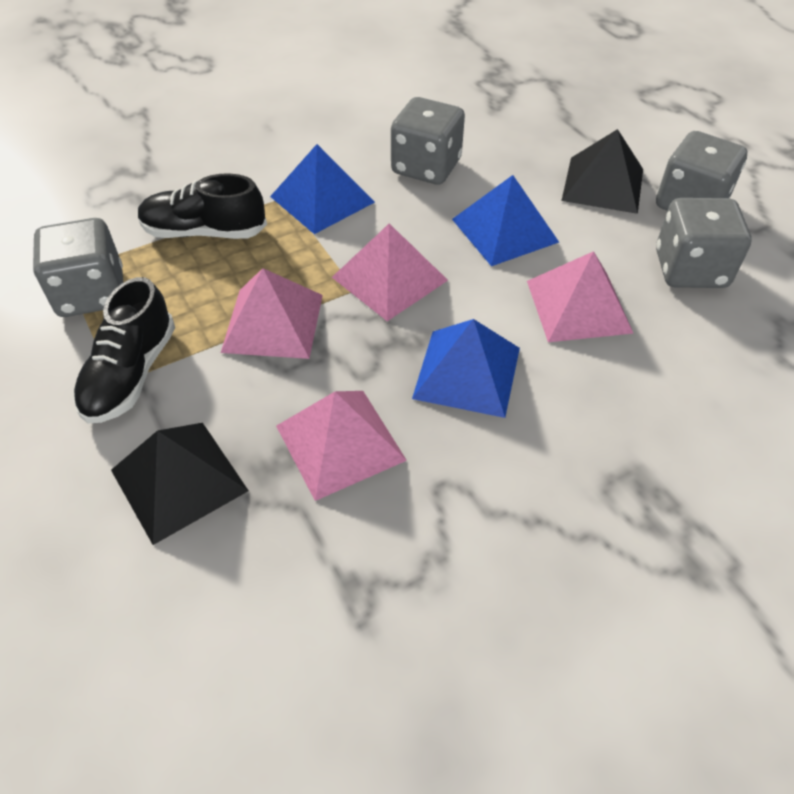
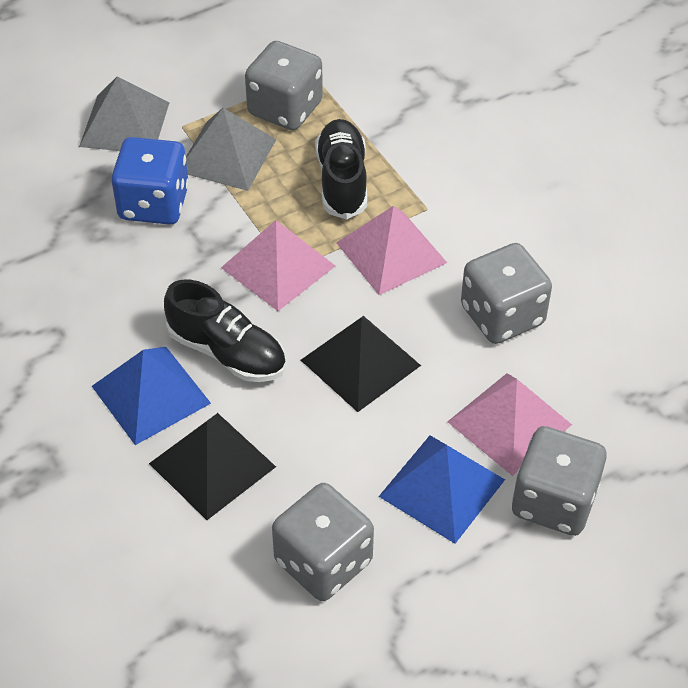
blue dice: 0 -> 1
blue pyramid: 3 -> 2
grey pyramid: 0 -> 2
pink pyramid: 4 -> 3

